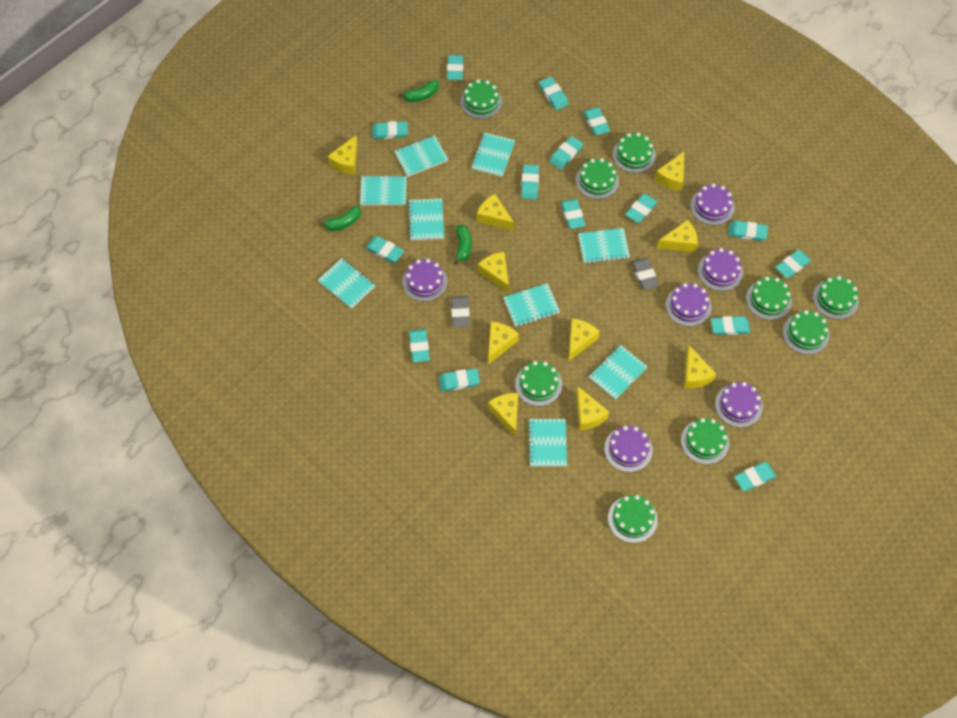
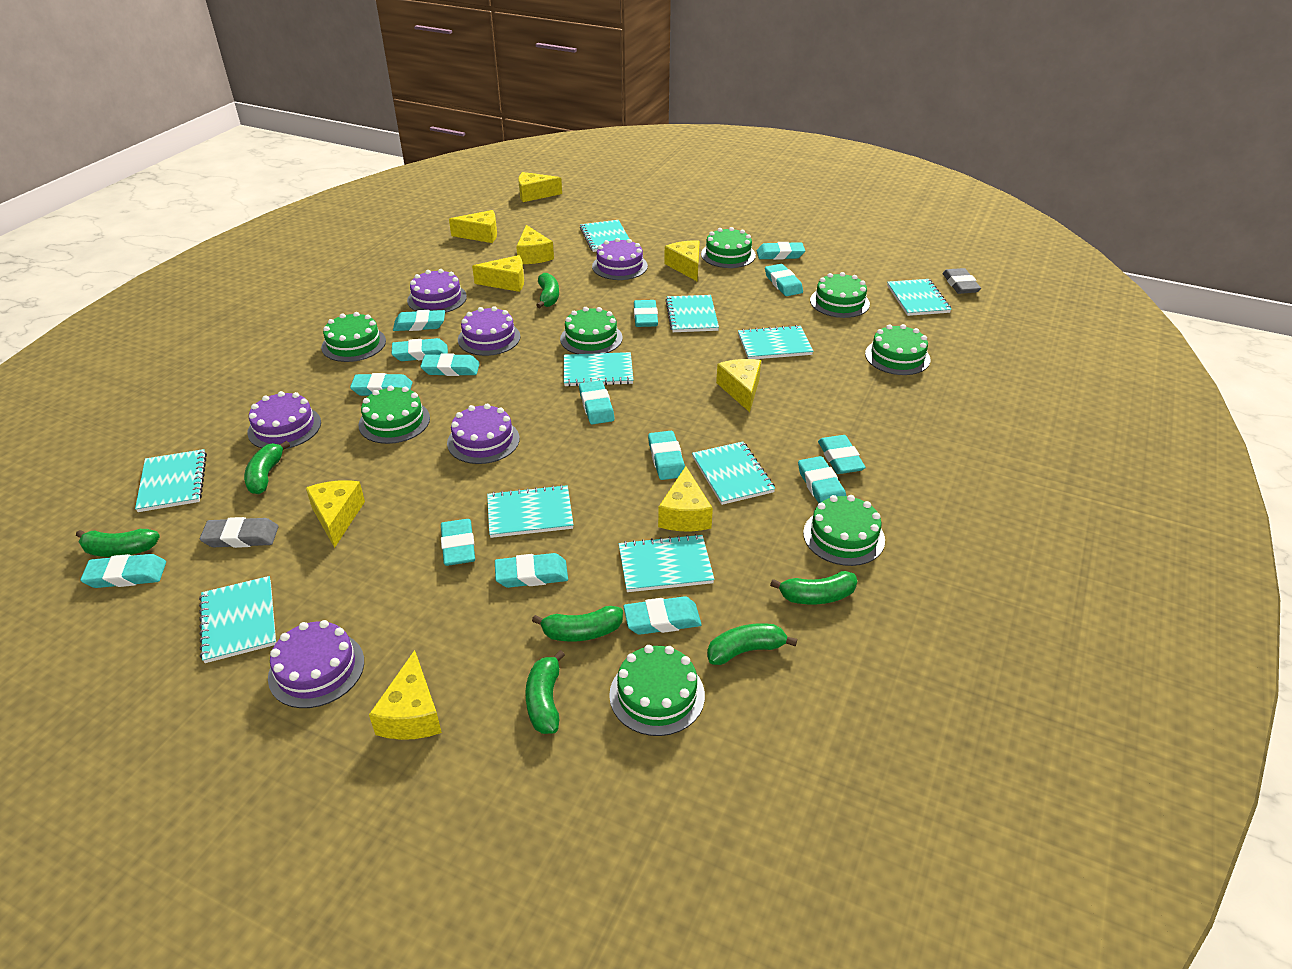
green banana: 3 -> 7
green cake: 9 -> 8
turquoise notebook: 9 -> 10
yellow cheese: 10 -> 9

